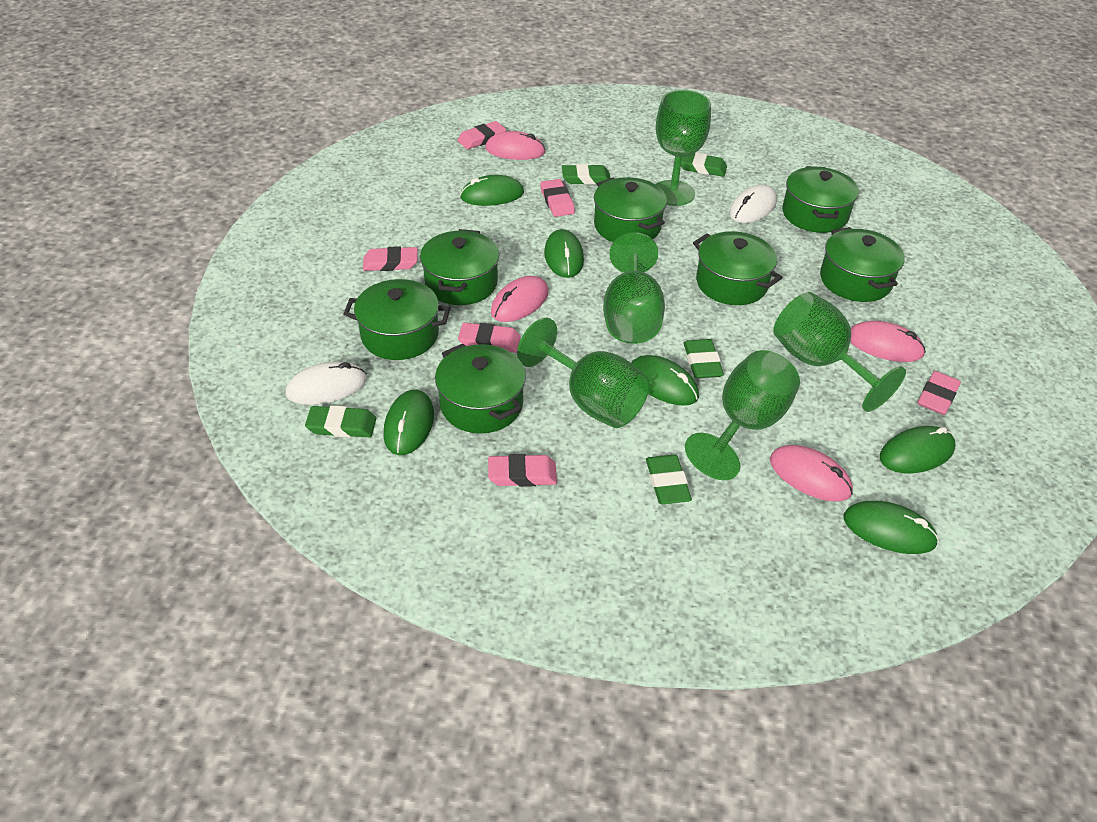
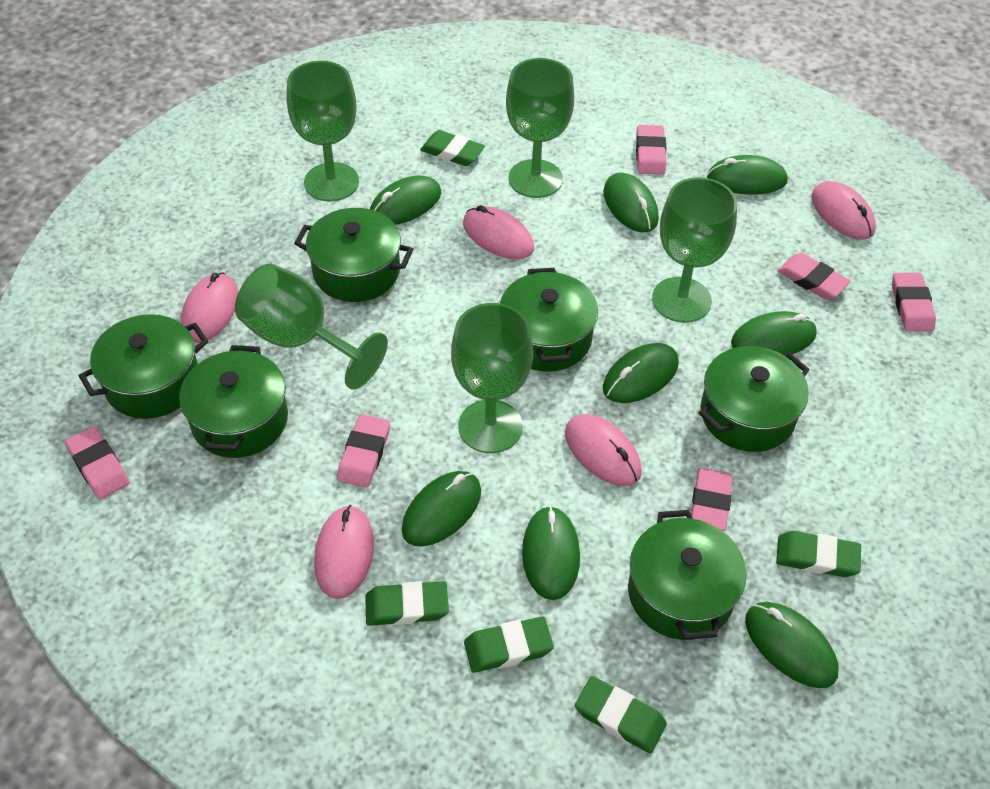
green mouse: 6 -> 8
green pot: 7 -> 6
pink mouse: 4 -> 5
white mouse: 2 -> 0

